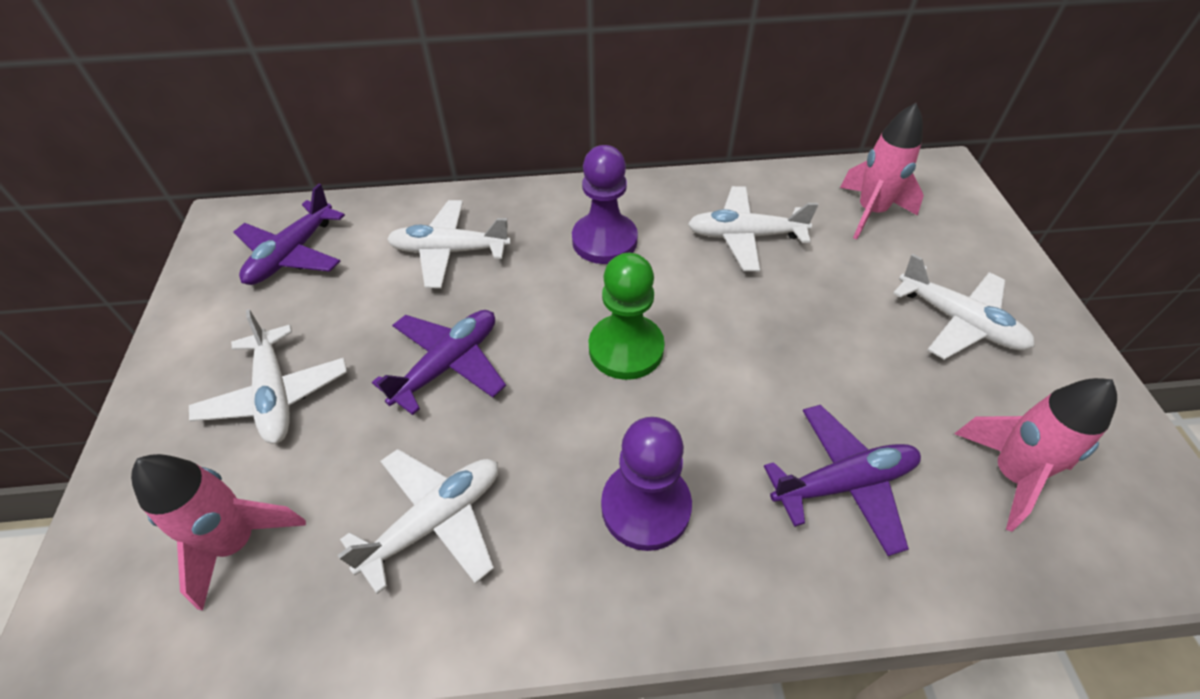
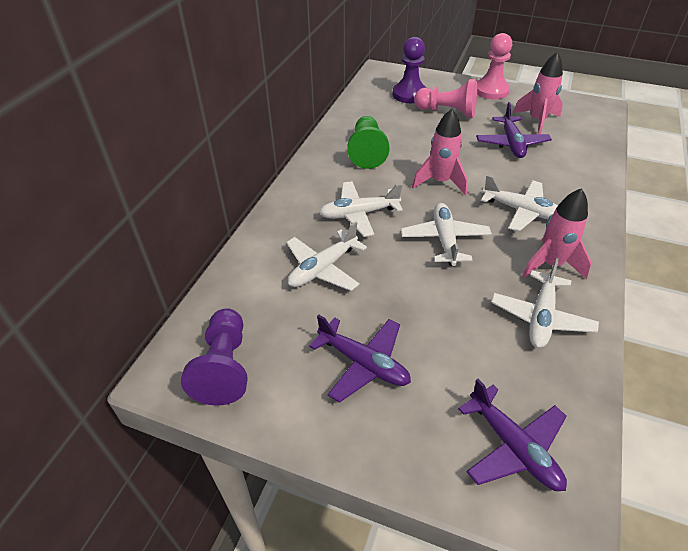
pink pawn: 0 -> 2

